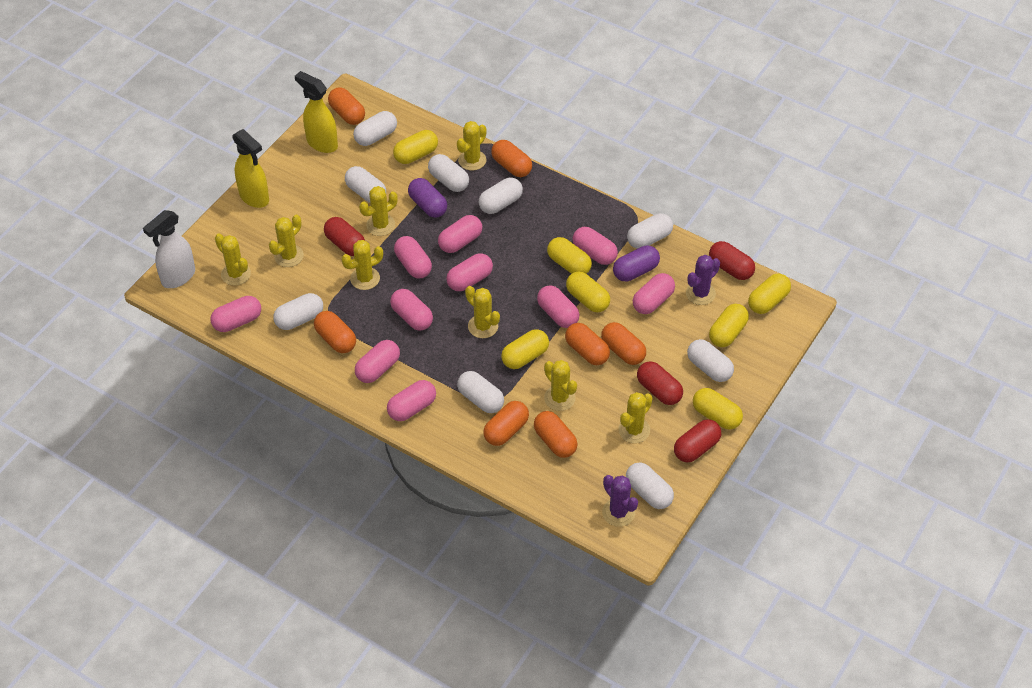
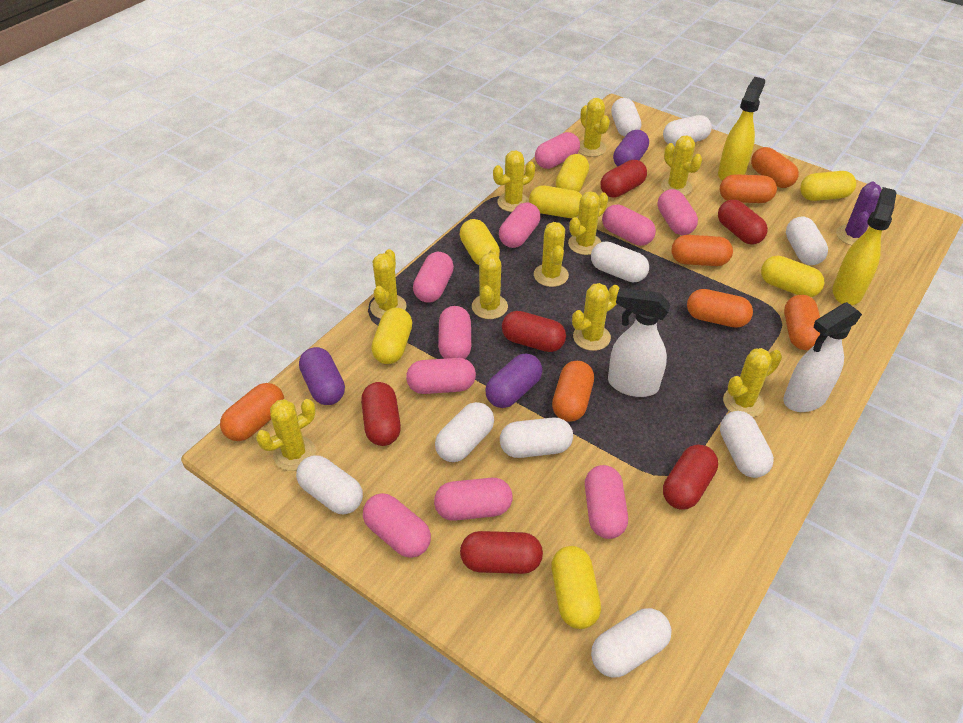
purple cactus: 2 -> 1
purple capsule: 2 -> 3
red capsule: 4 -> 6
white spray bottle: 1 -> 2
yellow cactus: 8 -> 10

